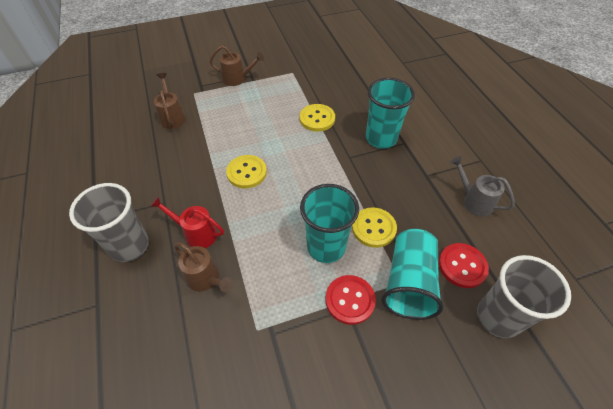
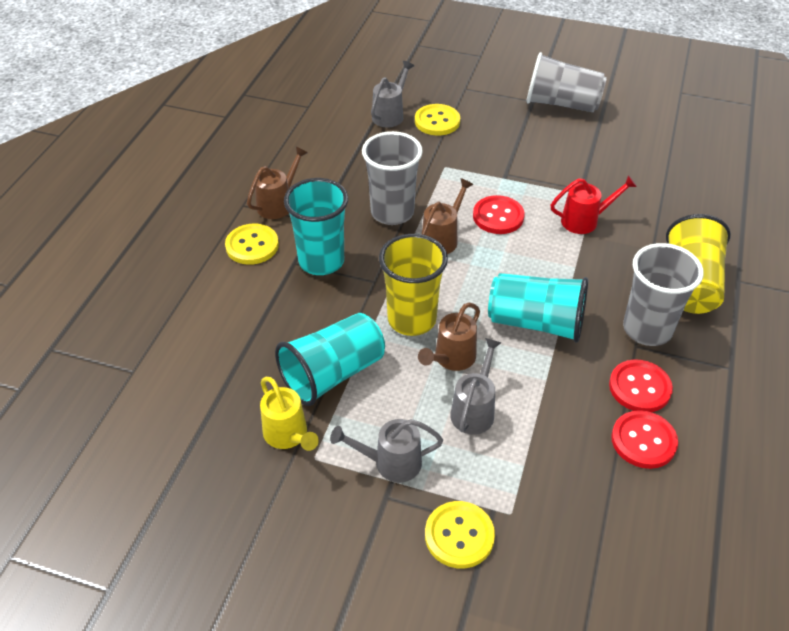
grey cup: 2 -> 3
grey watering can: 1 -> 3
red button: 2 -> 3
yellow cup: 0 -> 2
yellow watering can: 0 -> 1

